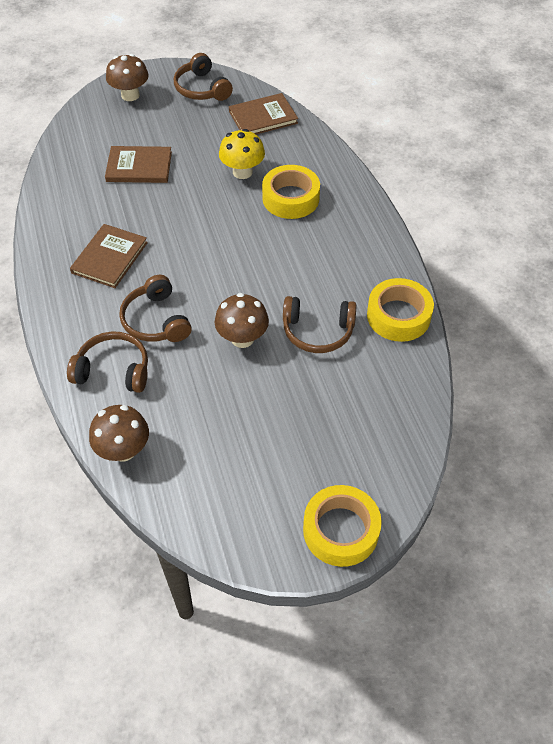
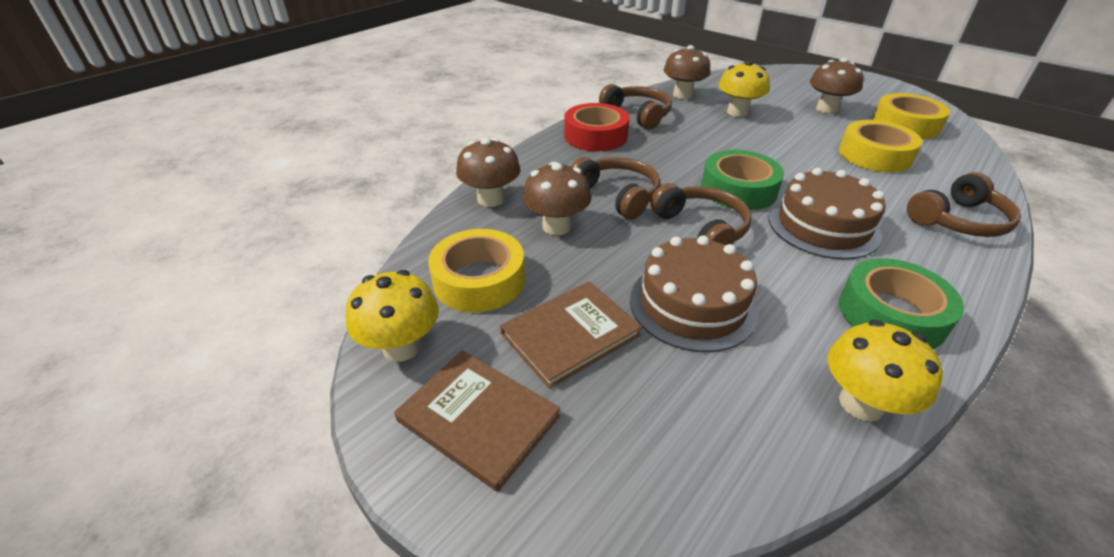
brown book: 3 -> 2
brown cake: 0 -> 2
brown mushroom: 3 -> 4
green tape: 0 -> 2
red tape: 0 -> 1
yellow mushroom: 1 -> 3

